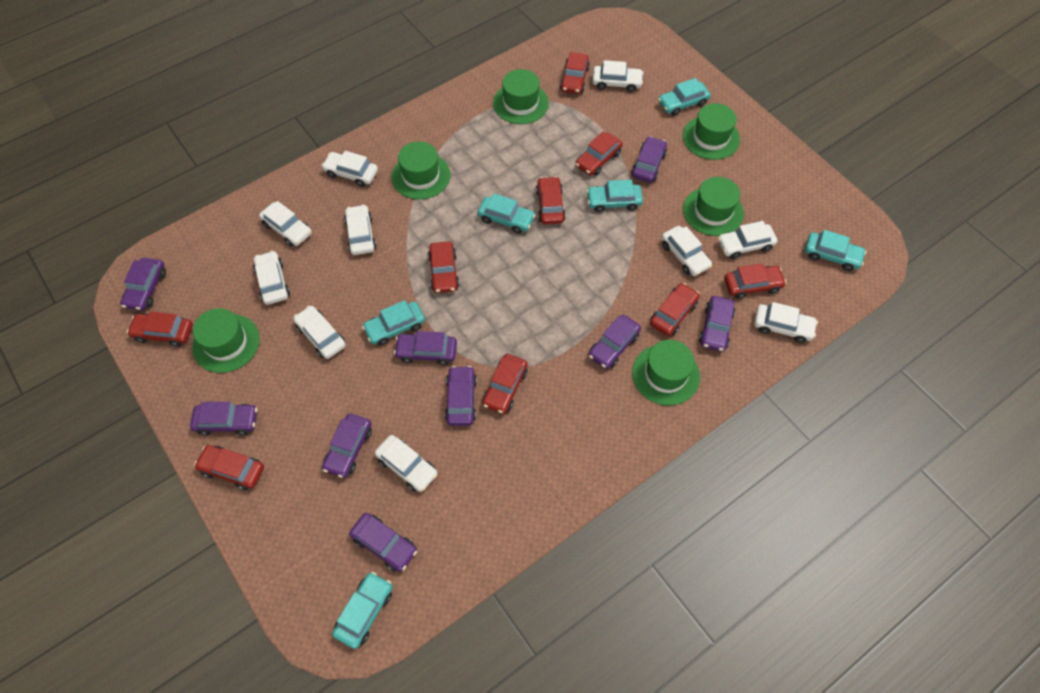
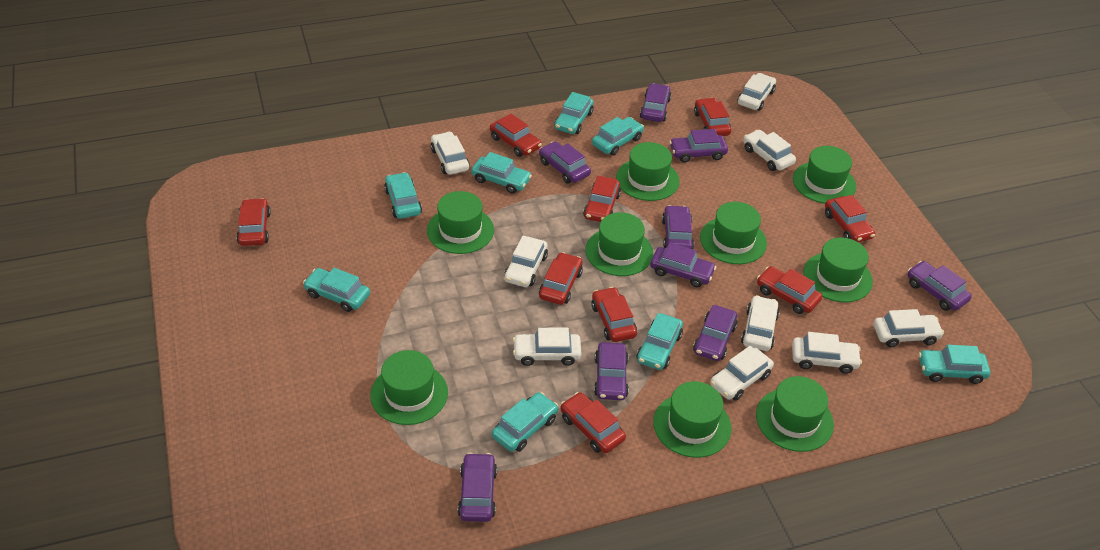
green hat: 6 -> 9
turquoise car: 6 -> 8
white car: 10 -> 9

